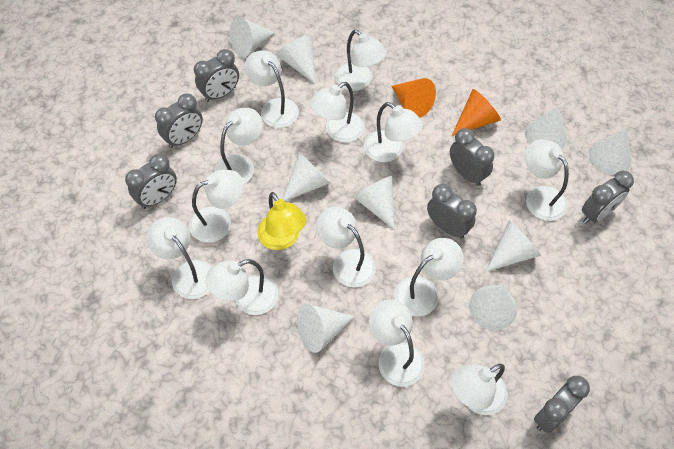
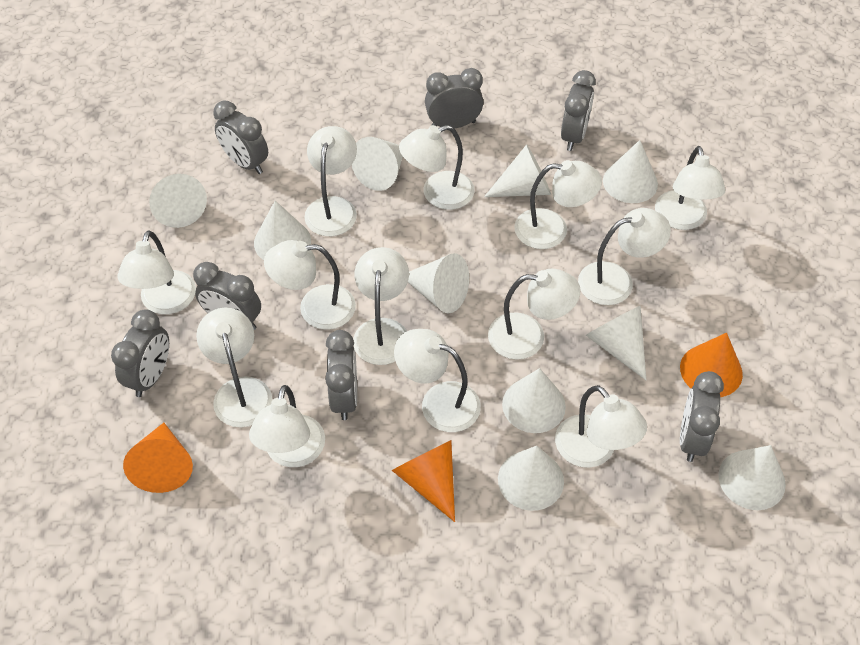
orange cone: 2 -> 3
white cone: 9 -> 10
yellow lamp: 1 -> 0

